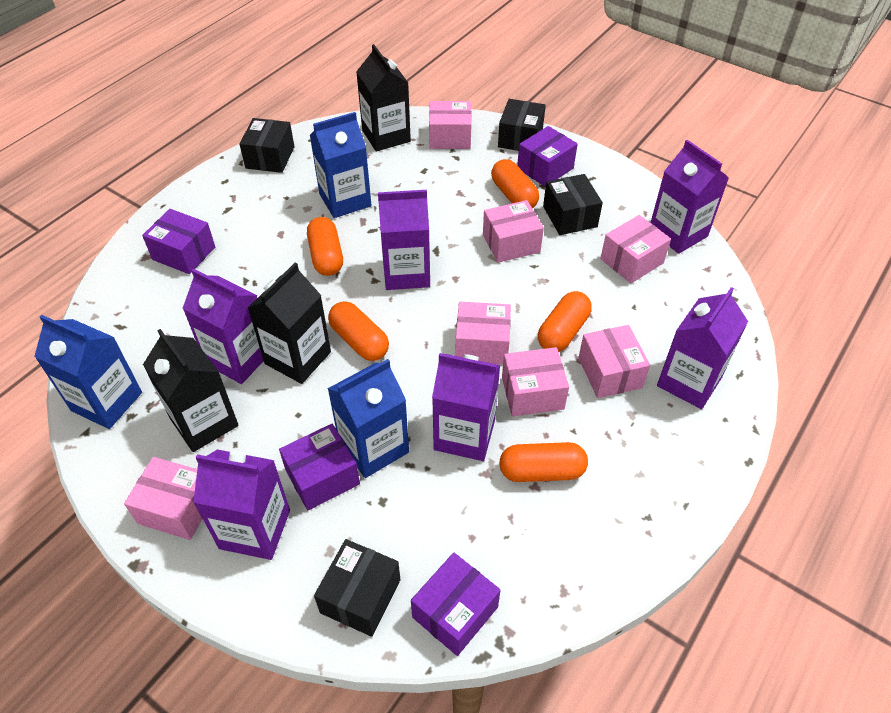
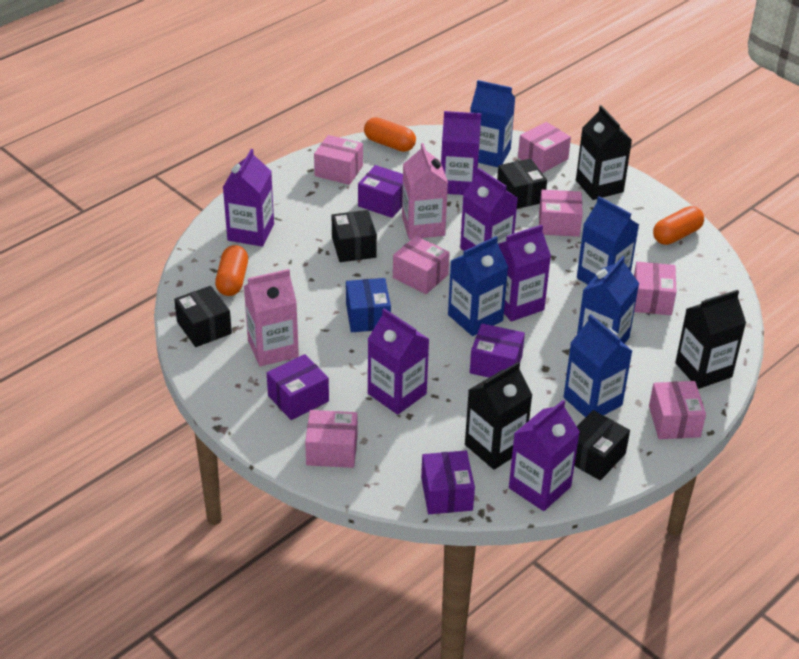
blue box: 0 -> 1
blue carton: 3 -> 5
orange capsule: 5 -> 3
pink carton: 0 -> 2

